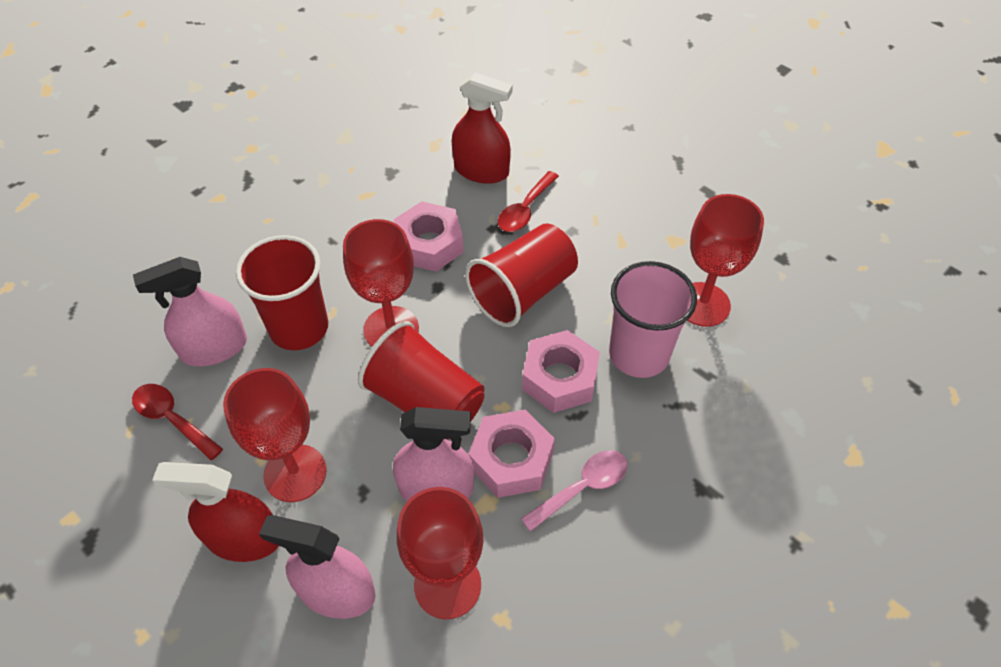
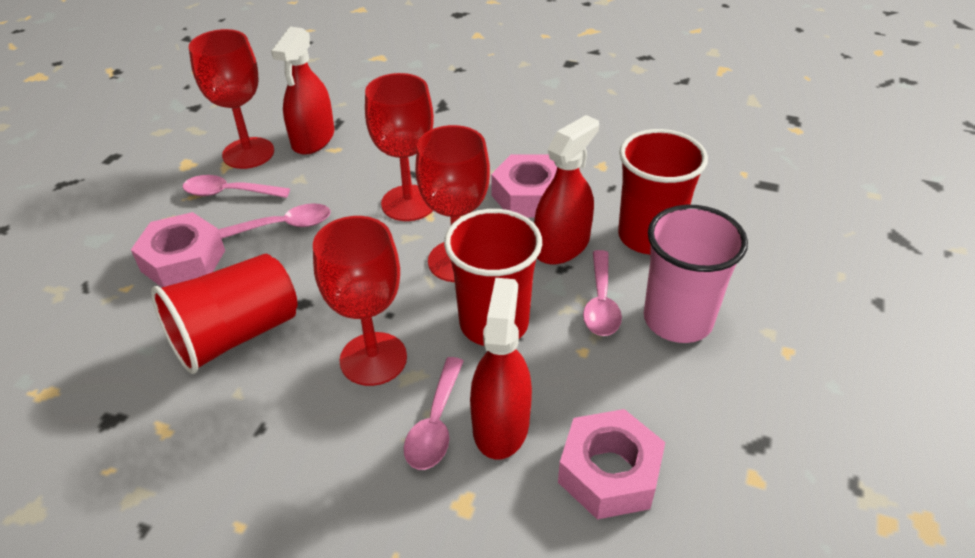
pink spoon: 1 -> 4
pink spray bottle: 3 -> 0
red spoon: 2 -> 0
red spray bottle: 2 -> 3

